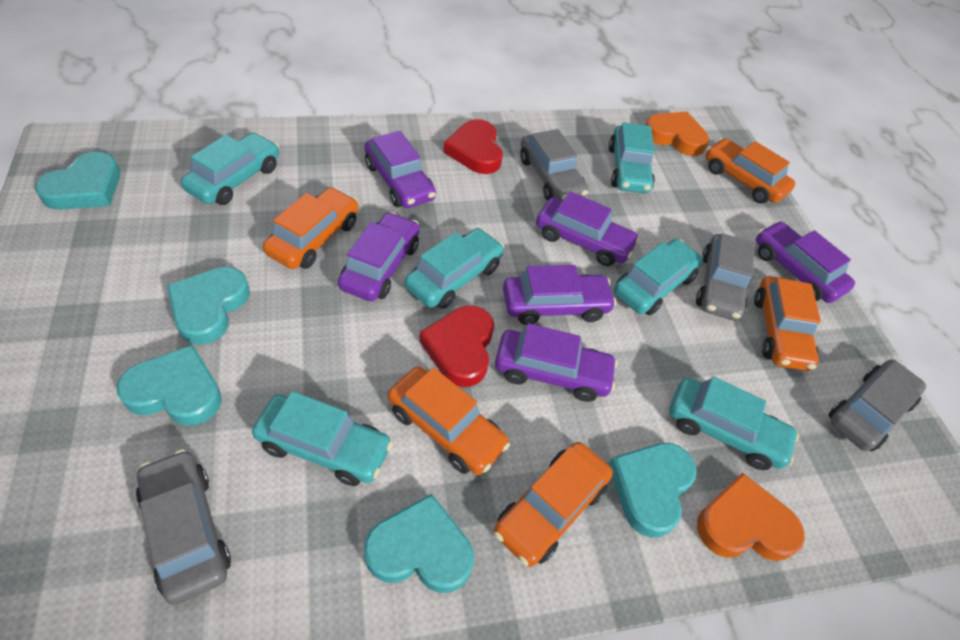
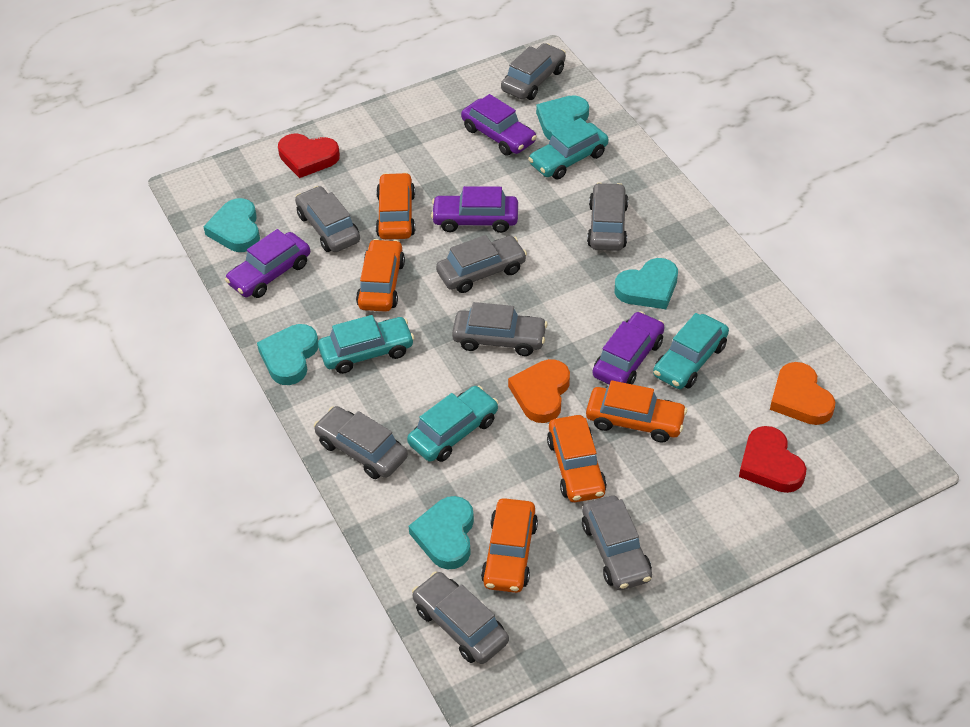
grey car: 4 -> 8
purple car: 6 -> 4
turquoise car: 6 -> 4

